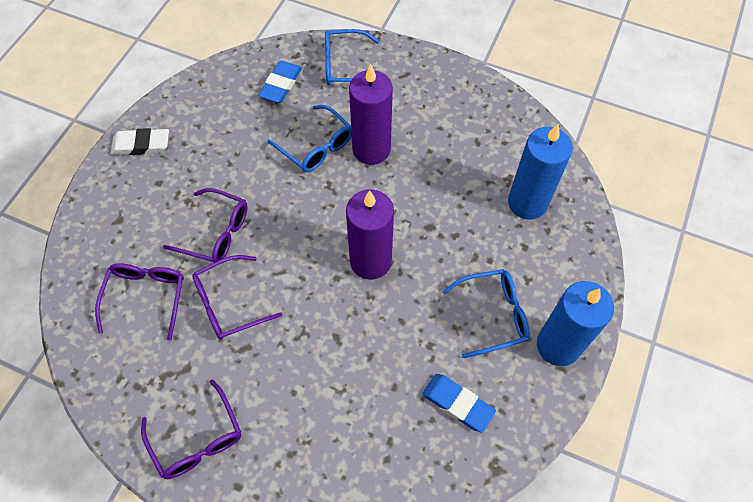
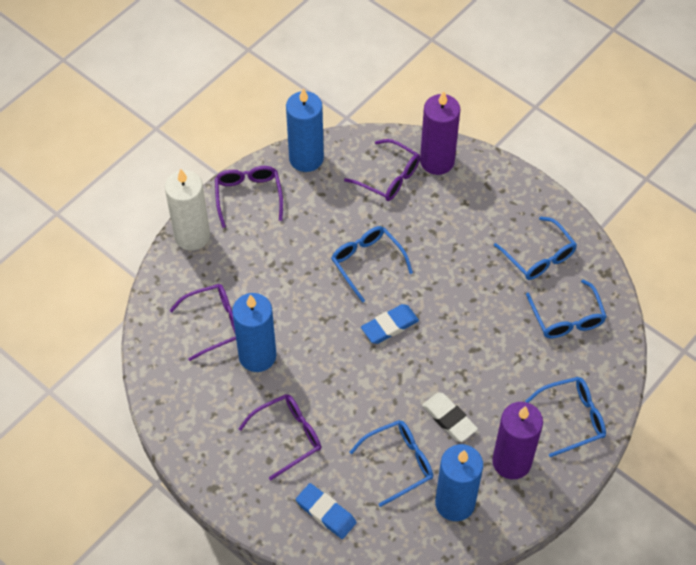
blue candle: 2 -> 3
blue glasses: 3 -> 5
white candle: 0 -> 1

